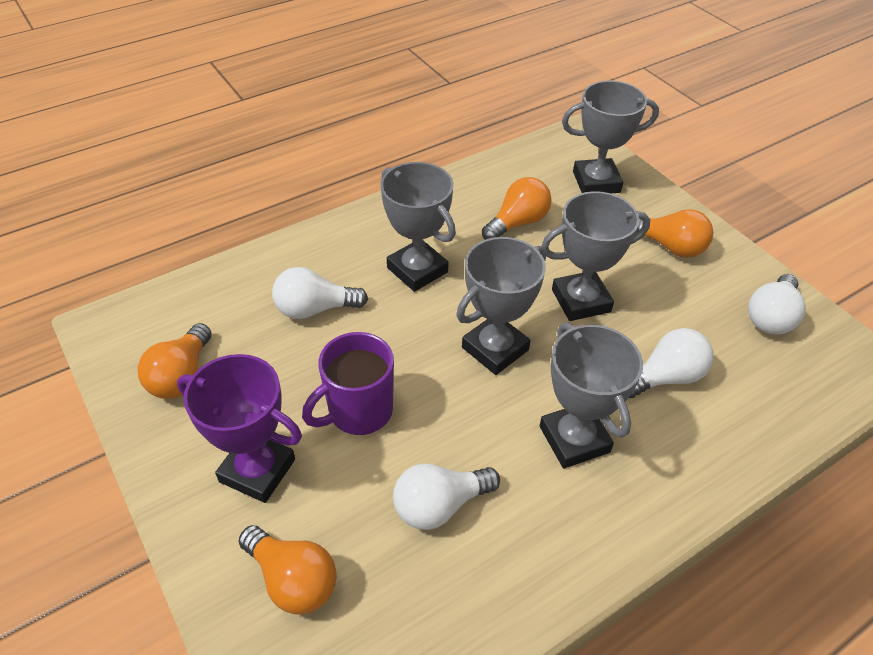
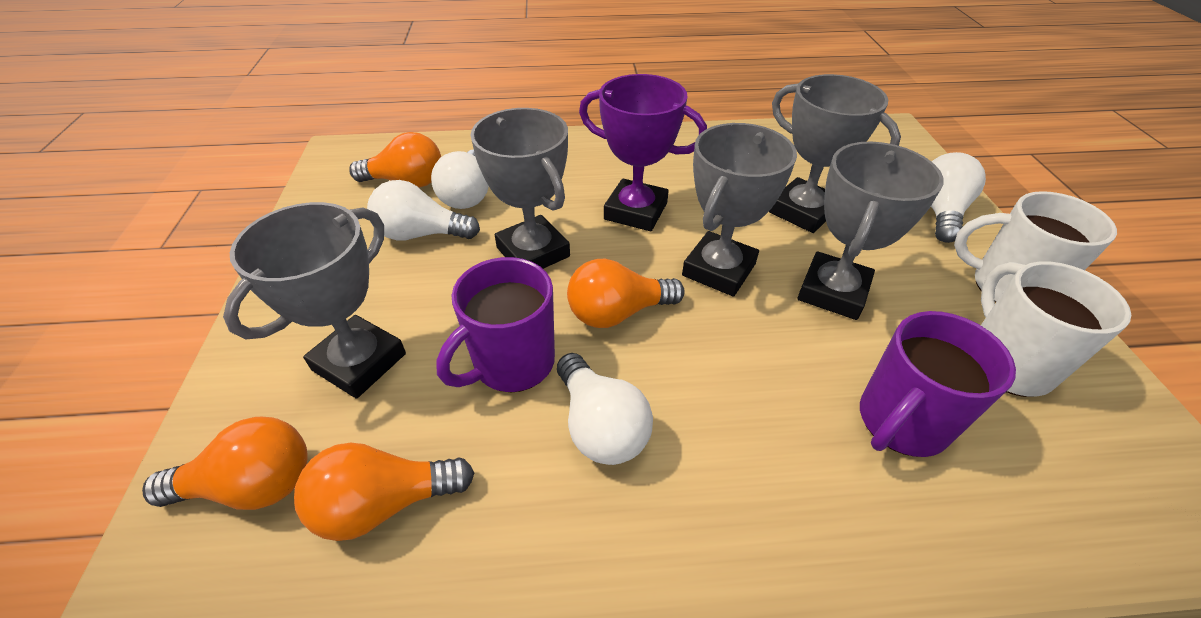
purple mug: 1 -> 2
white mug: 0 -> 2

